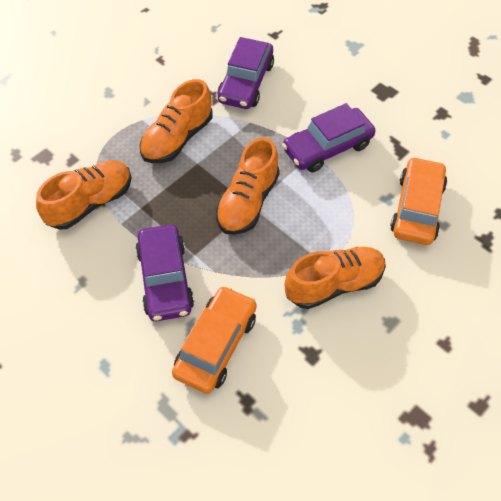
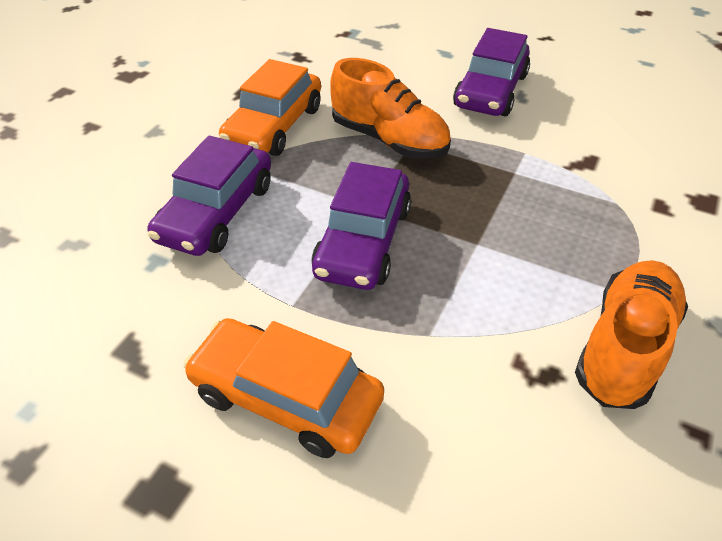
orange shoe: 4 -> 2

